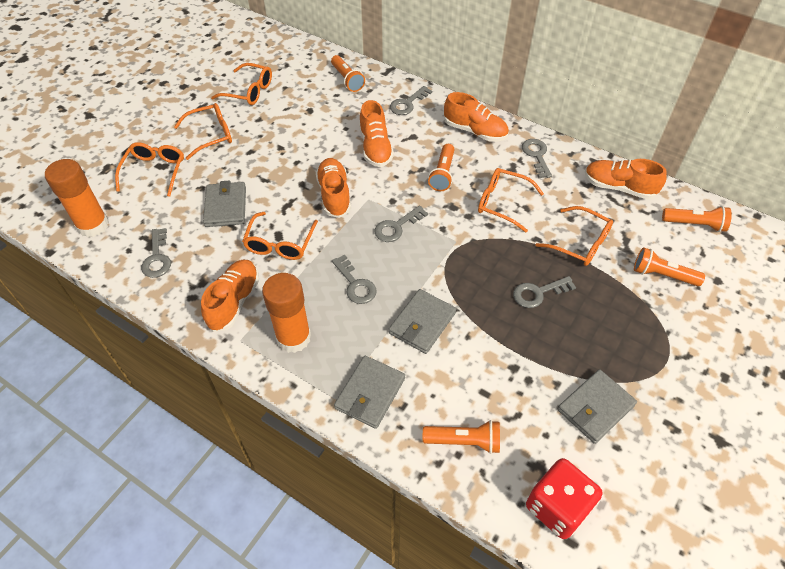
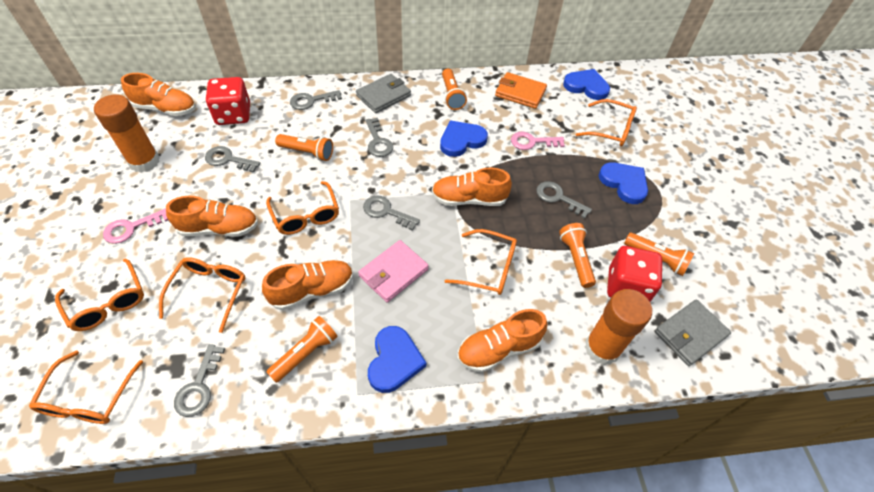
blue heart: 0 -> 4
grey wallet: 4 -> 2
orange wallet: 0 -> 1
pink key: 0 -> 2
pink wallet: 0 -> 1
red dice: 1 -> 2

